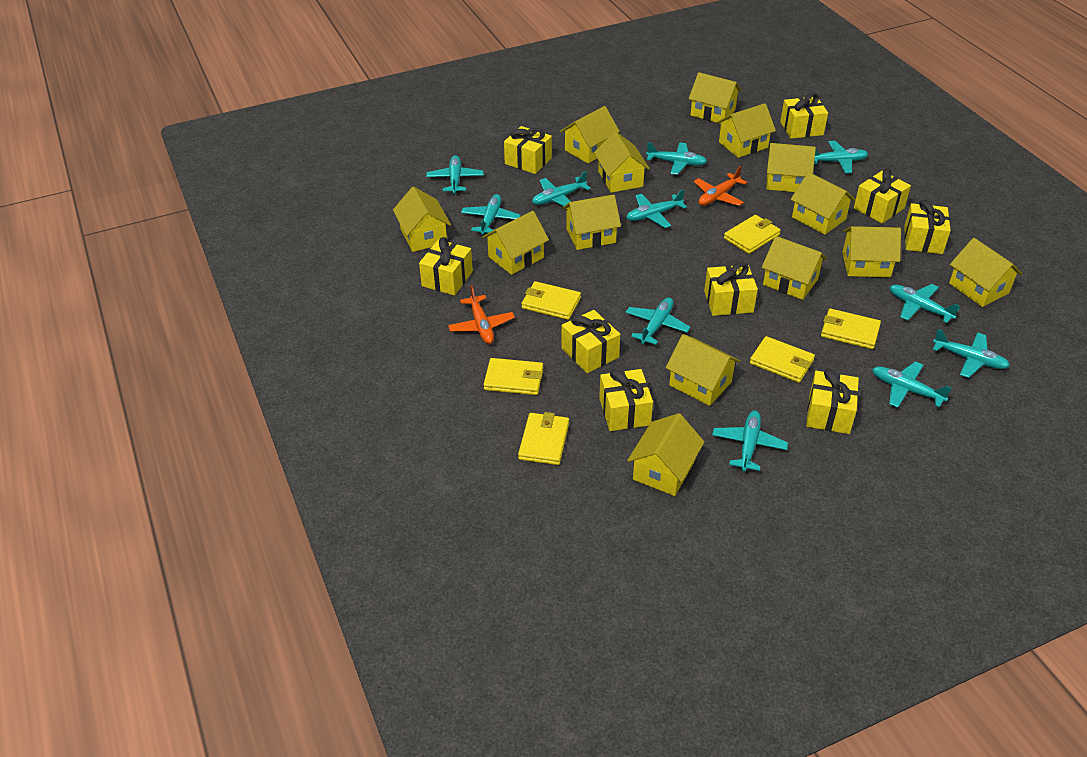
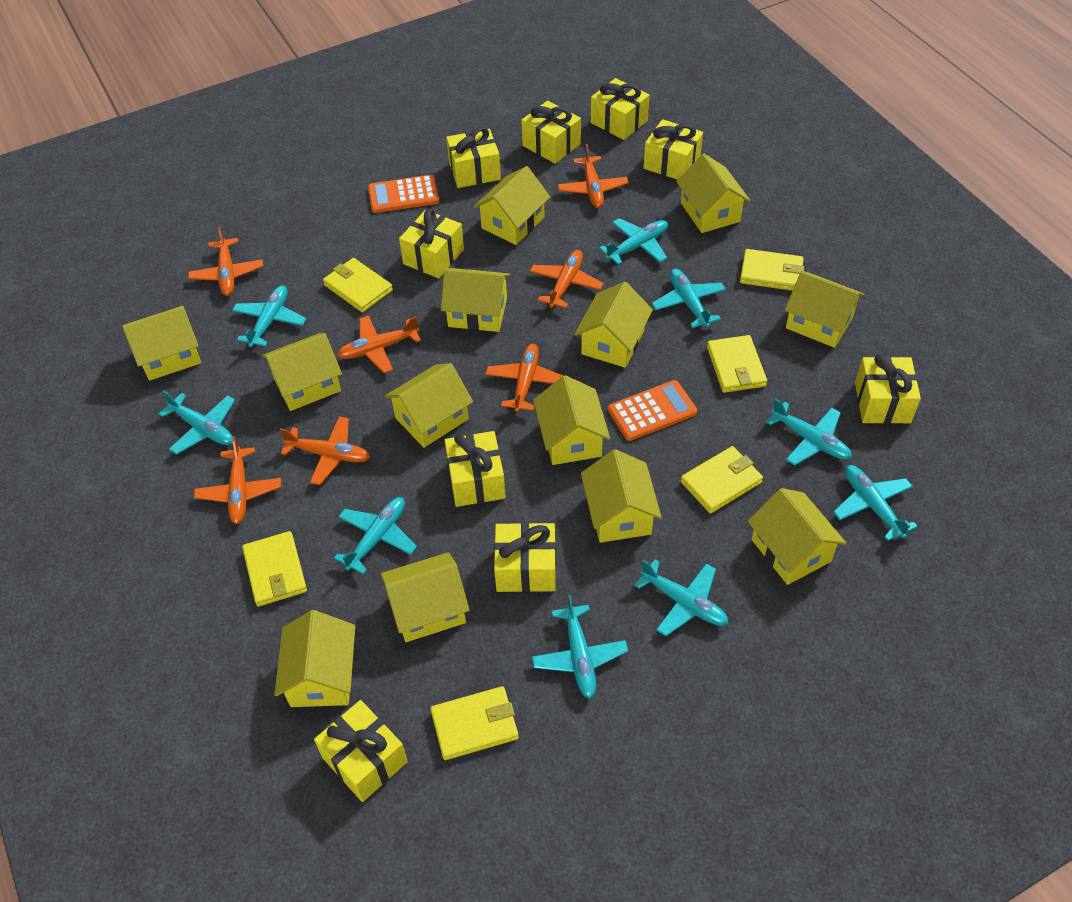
orange calculator: 0 -> 2
orange plane: 2 -> 7
turquoise plane: 11 -> 9
yellow house: 14 -> 13

